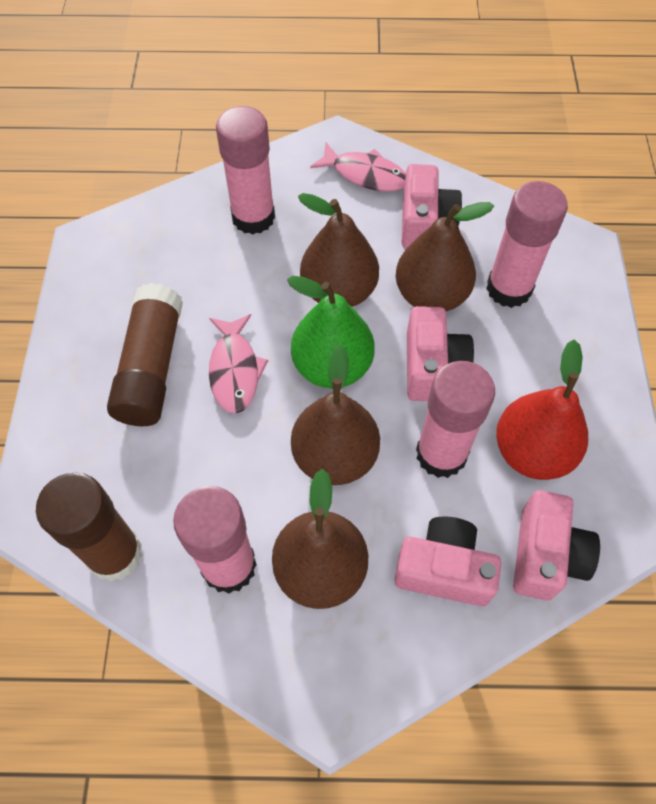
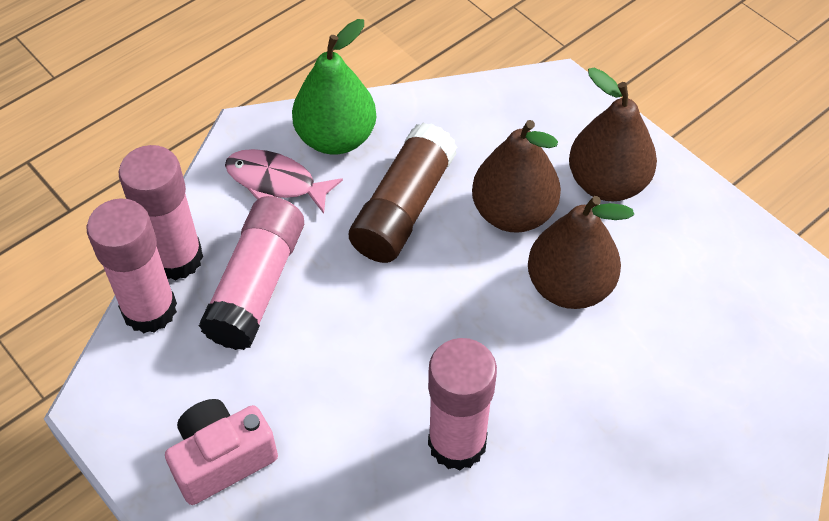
brown glue stick: 2 -> 1
brown pear: 4 -> 3
pink camera: 4 -> 1
pink fish: 2 -> 1
red pear: 1 -> 0

